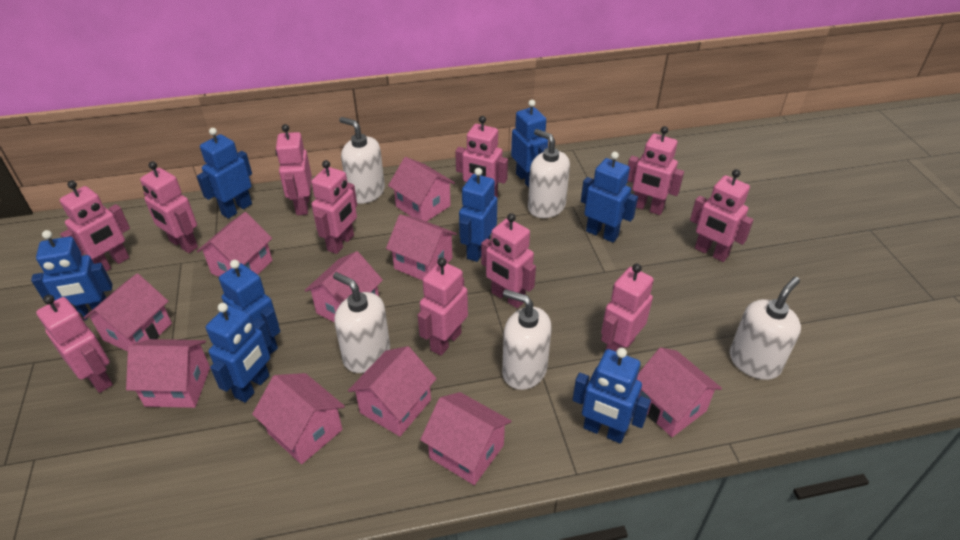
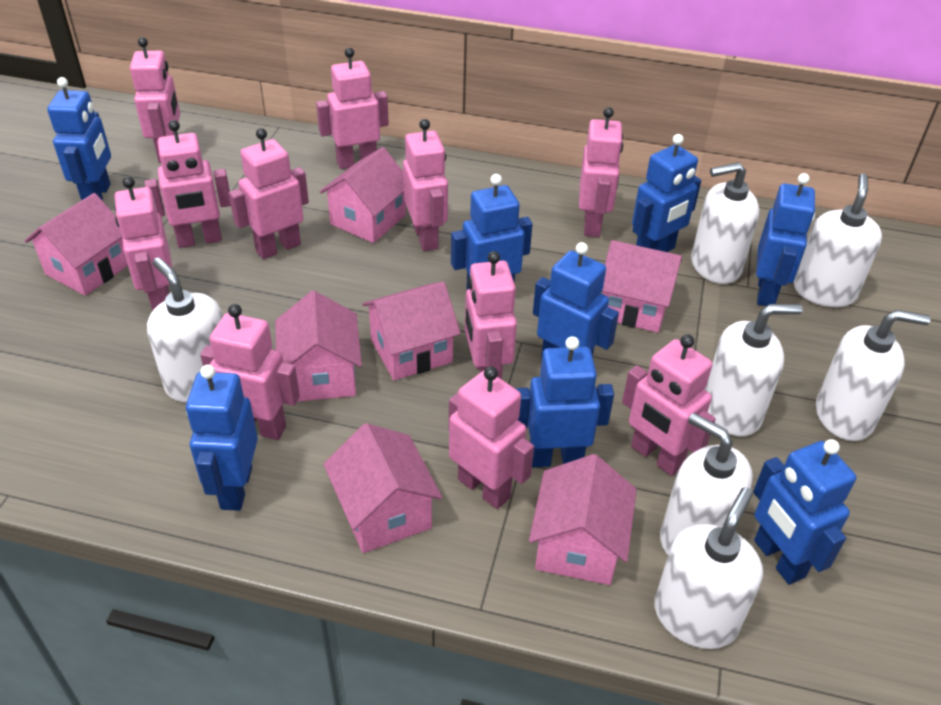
pink house: 10 -> 7
white soap dispenser: 5 -> 7

